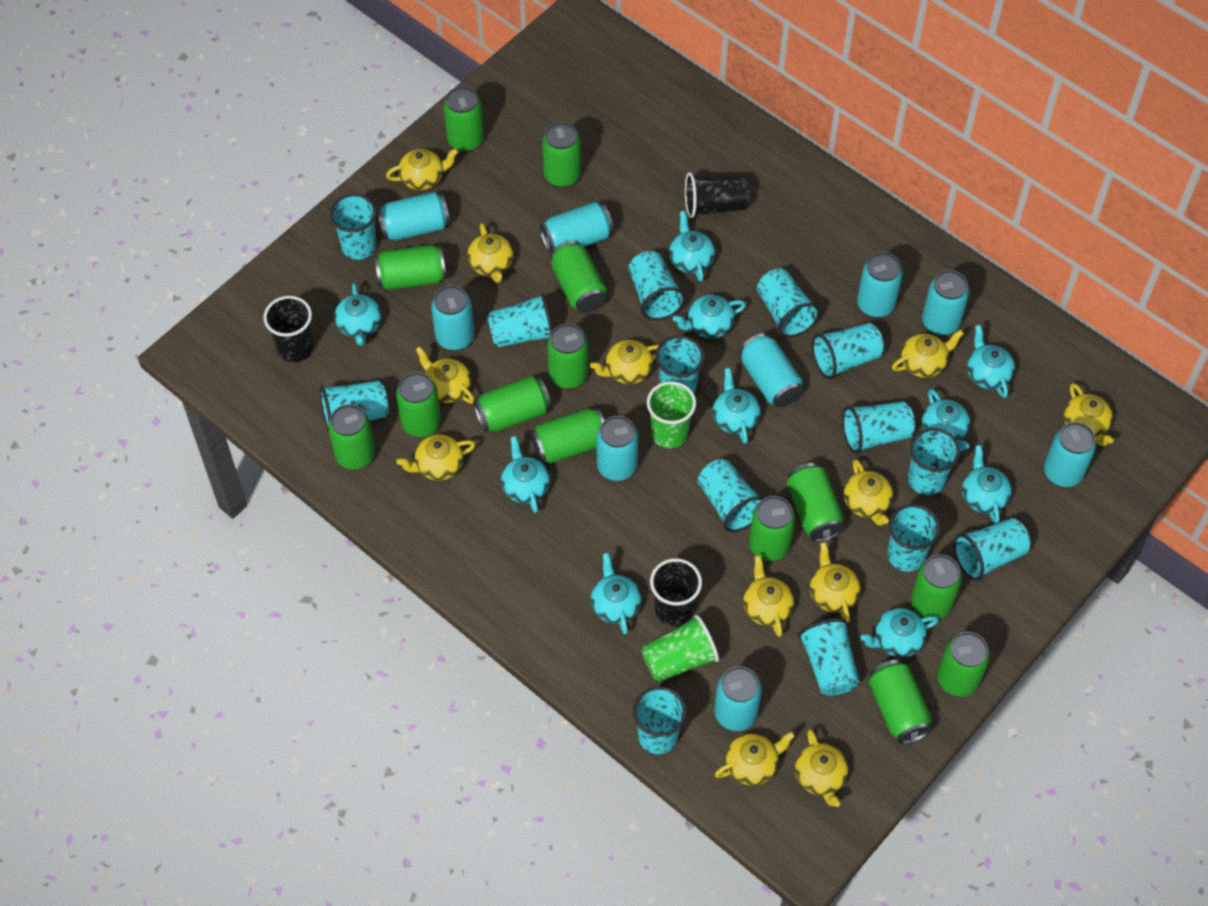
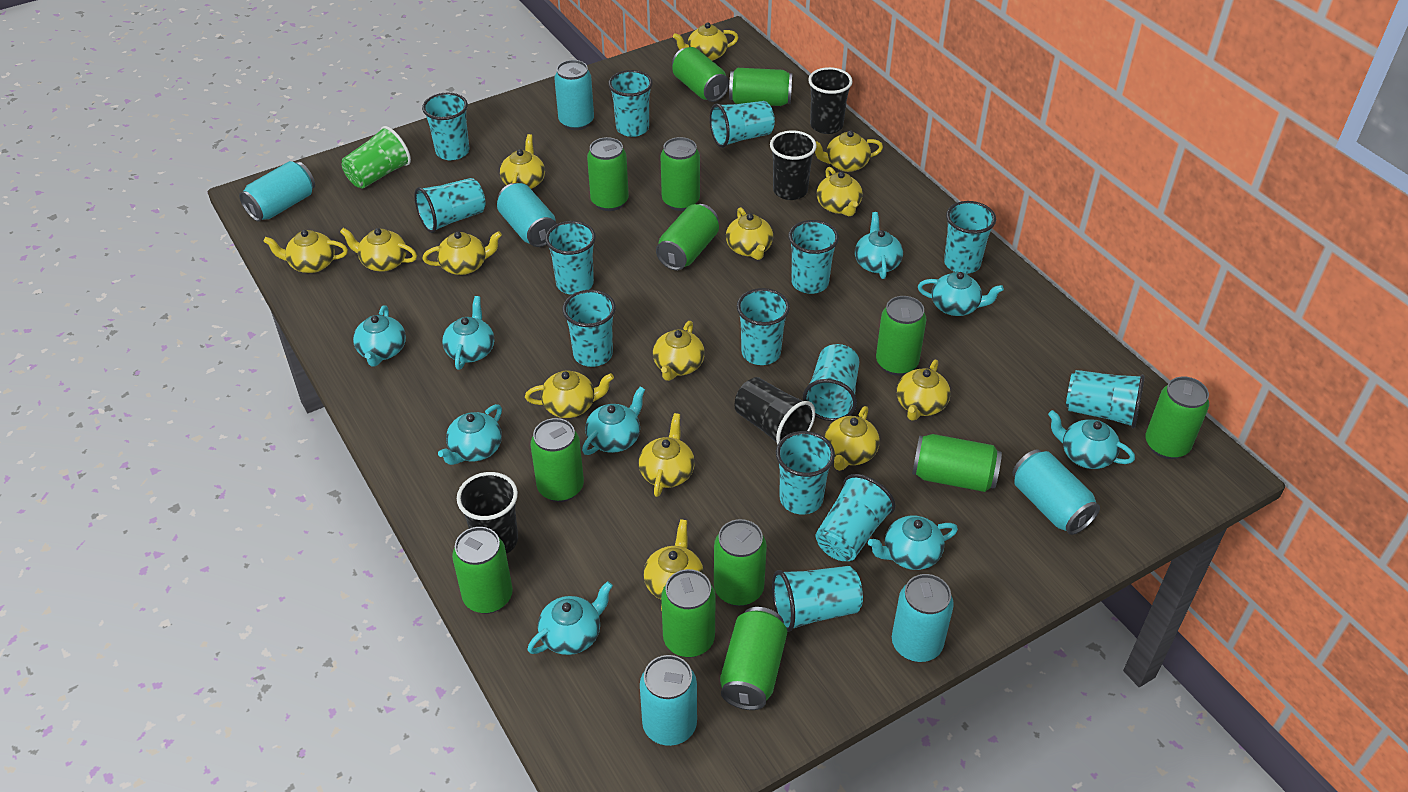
black cup: 3 -> 4
green can: 14 -> 13
green cup: 2 -> 1
turquoise can: 9 -> 6
turquoise teapot: 10 -> 9
yellow teapot: 12 -> 14

